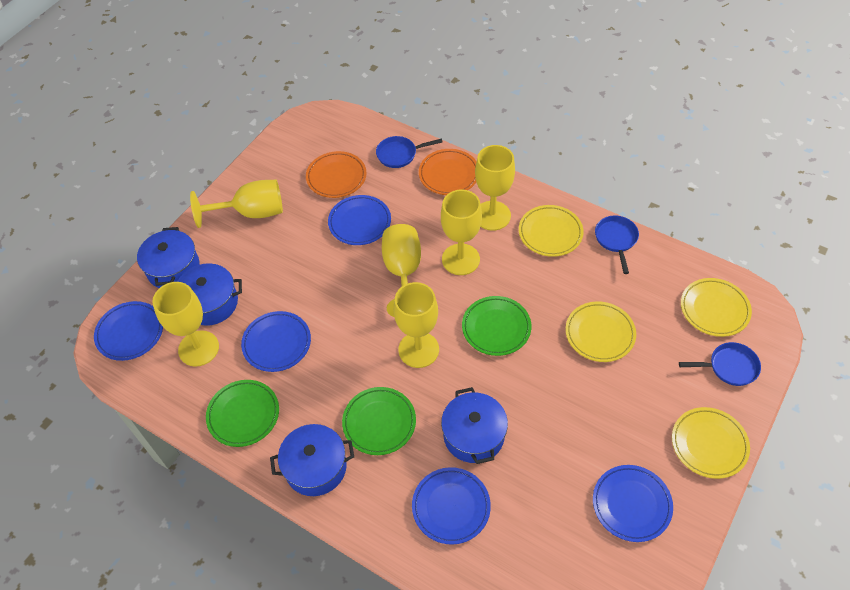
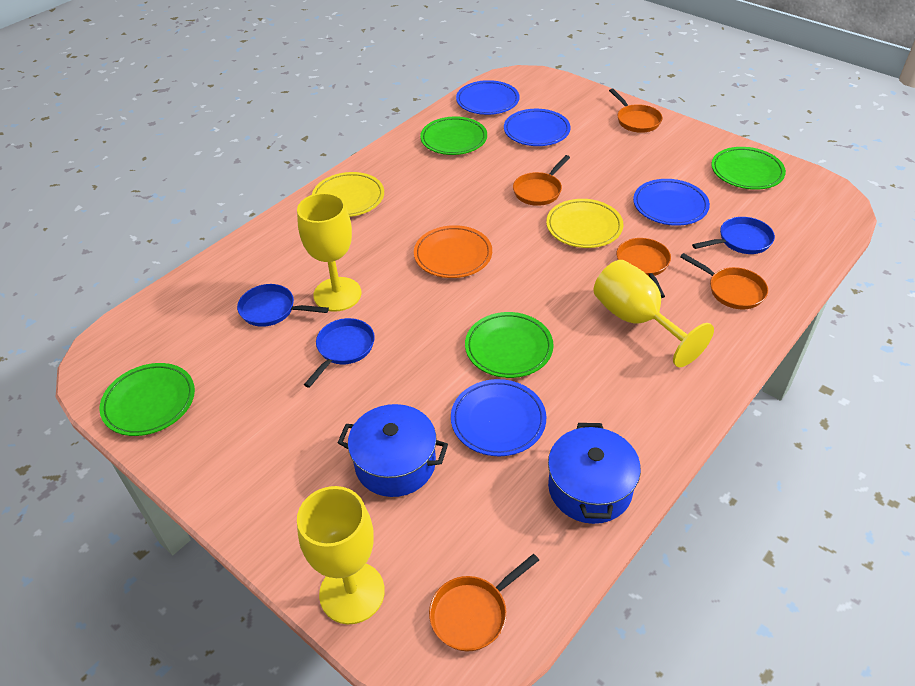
blue plate: 5 -> 4
blue pot: 4 -> 2
green plate: 3 -> 4
orange pan: 0 -> 5
orange plate: 2 -> 1
yellow goblet: 6 -> 3
yellow plate: 4 -> 2

